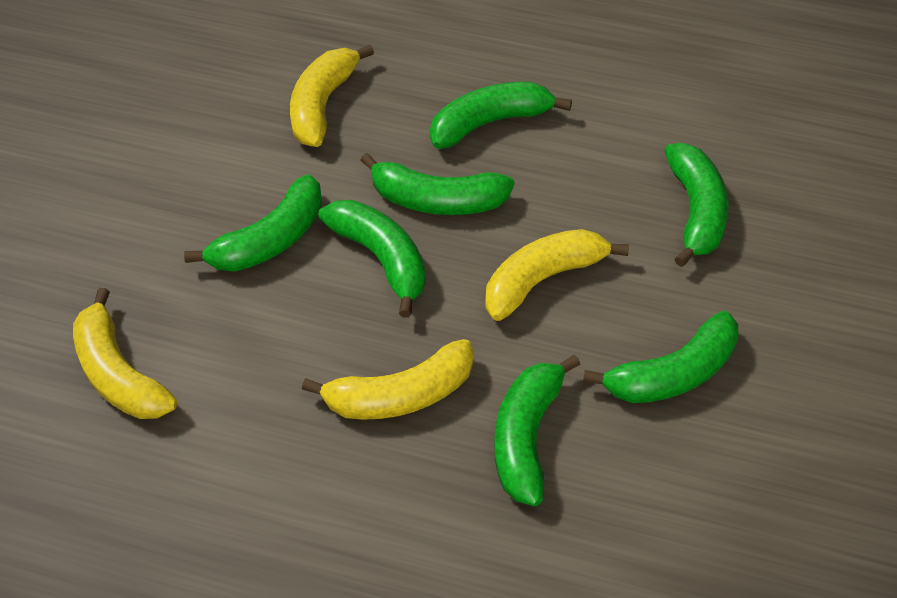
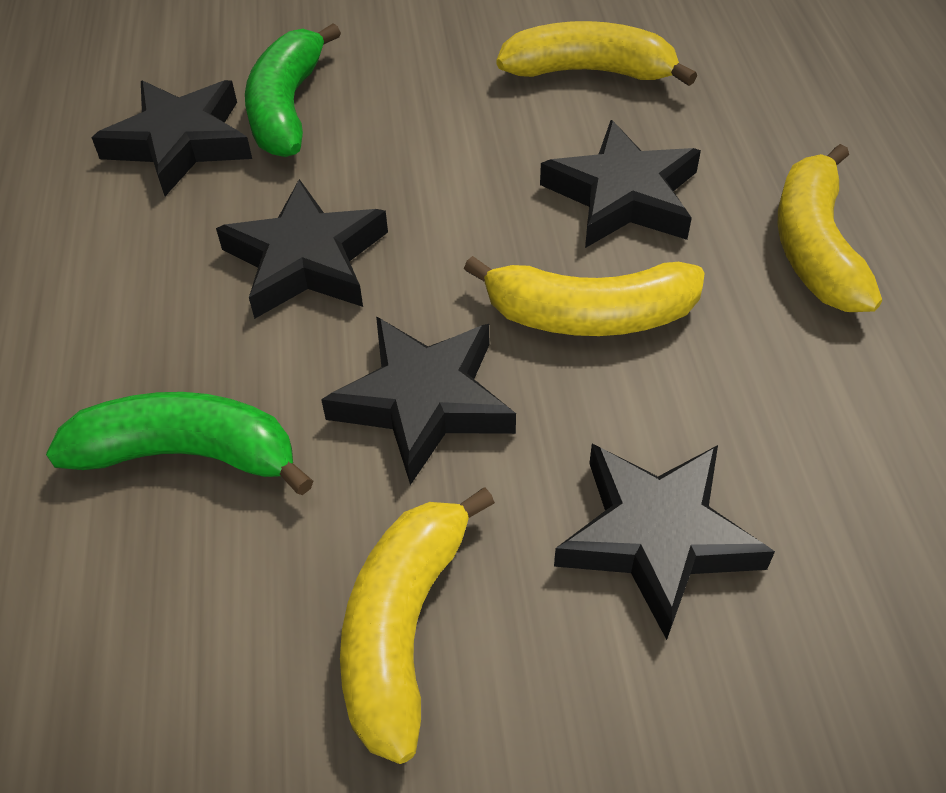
black star: 0 -> 5
green banana: 7 -> 2

